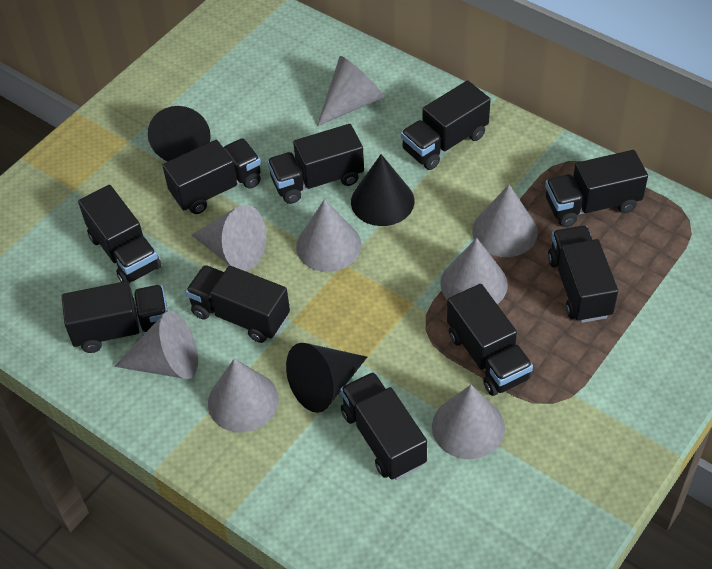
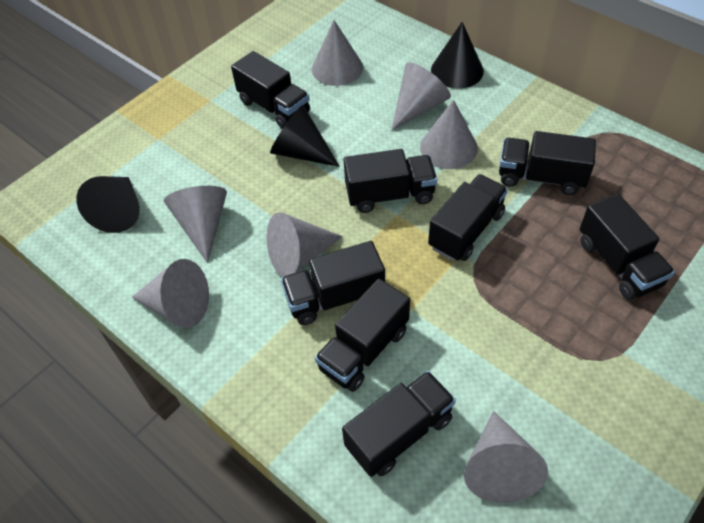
black truck: 10 -> 8
grey cone: 8 -> 7

